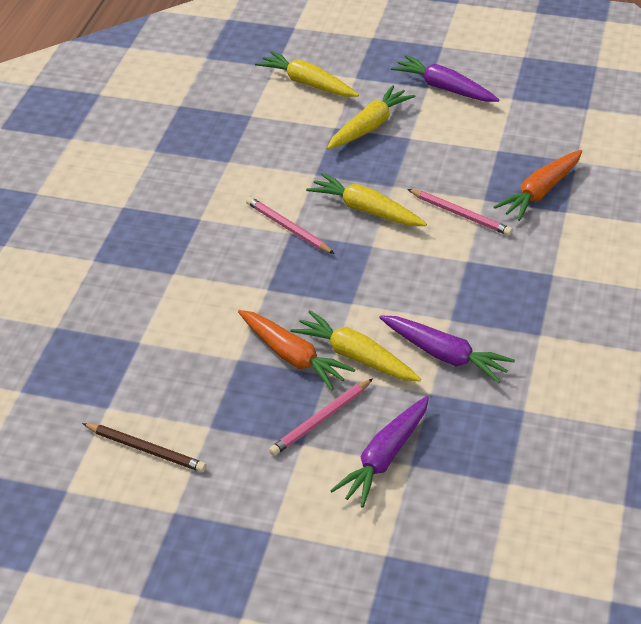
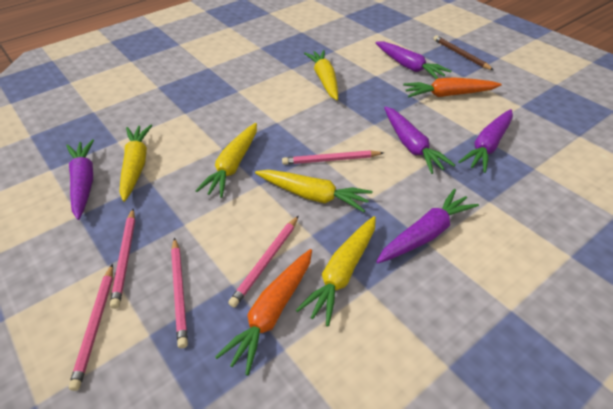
pink pencil: 3 -> 5
purple carrot: 3 -> 5
yellow carrot: 4 -> 5

